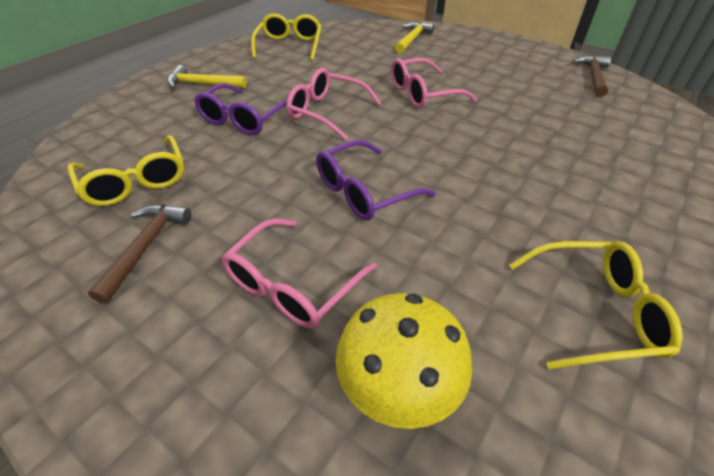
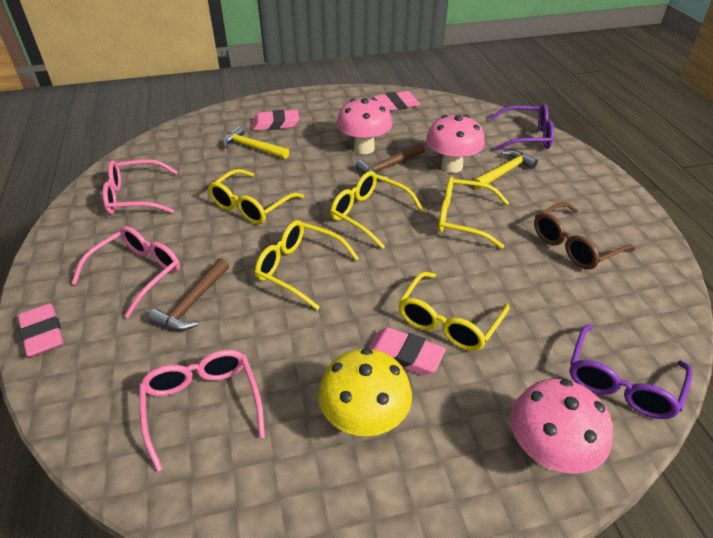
brown glasses: 0 -> 1
pink eraser: 0 -> 4
pink mushroom: 0 -> 3
yellow glasses: 3 -> 5

